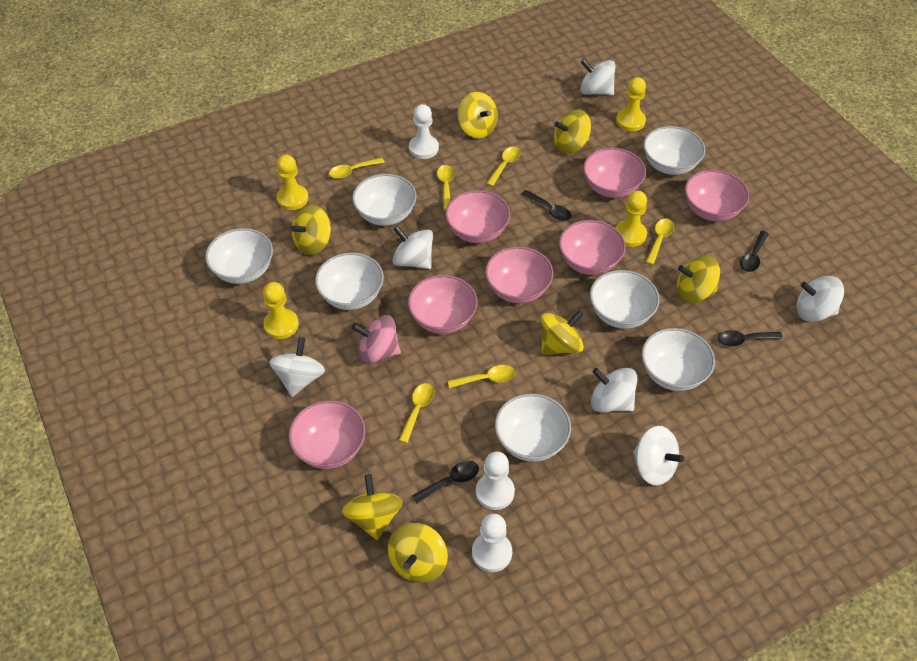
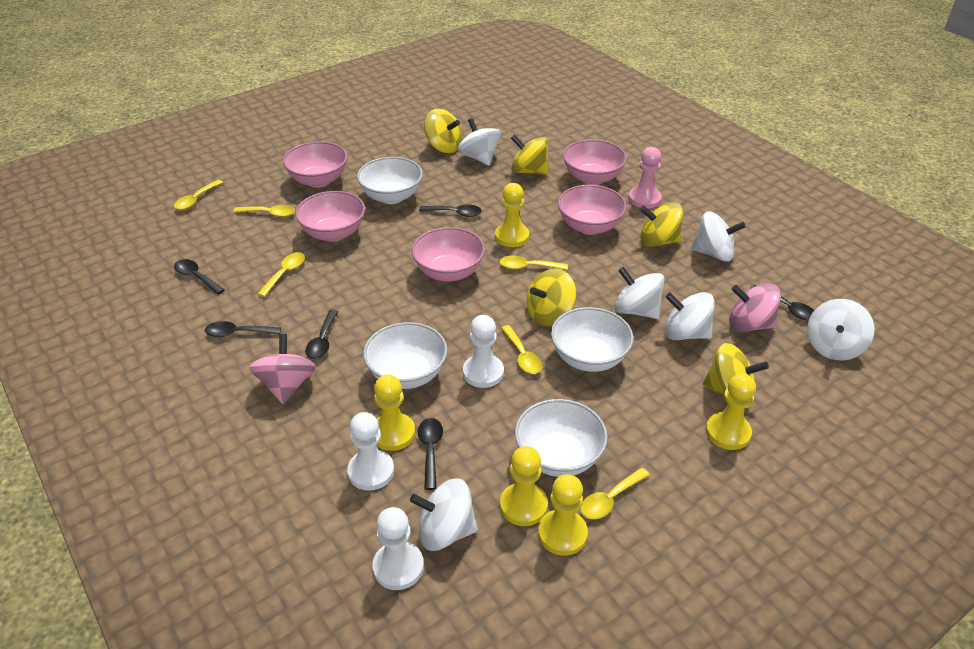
black spoon: 4 -> 6
pink bowl: 7 -> 5
pink pawn: 0 -> 1
pink spinning top: 1 -> 2
white bowl: 7 -> 4
yellow pawn: 4 -> 5
yellow spinning top: 7 -> 5

